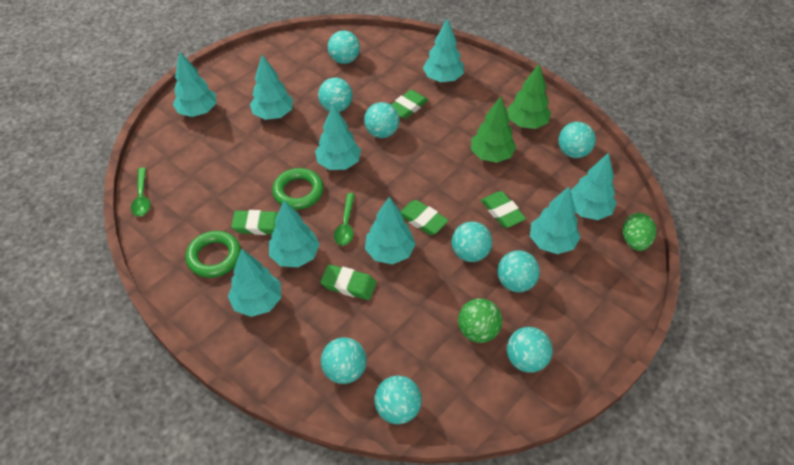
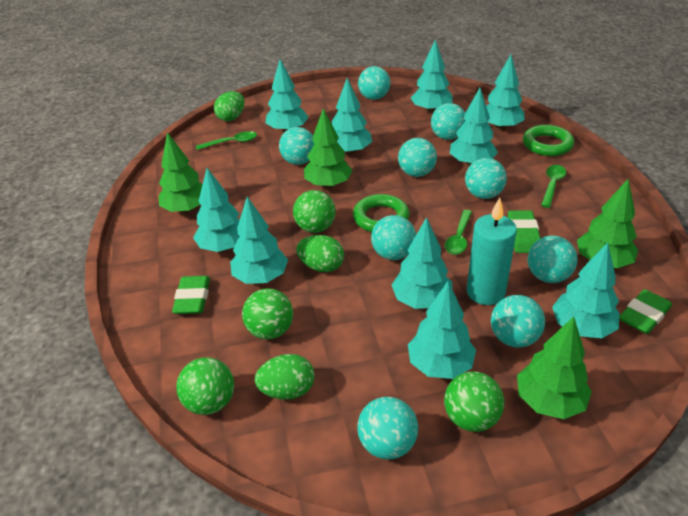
green ball: 1 -> 4
green egg: 1 -> 3
green eraser: 5 -> 3
green spoon: 2 -> 3
green tree: 2 -> 4
turquoise candle: 0 -> 1
turquoise tree: 9 -> 10

